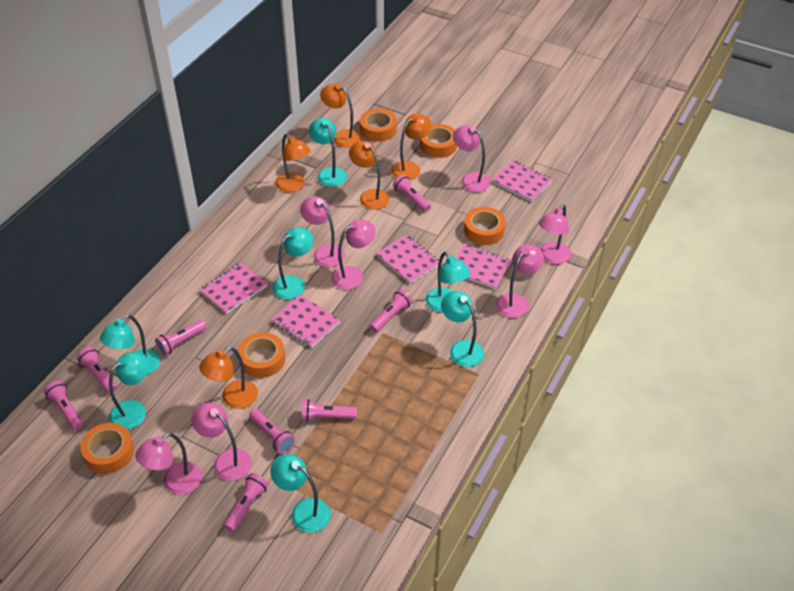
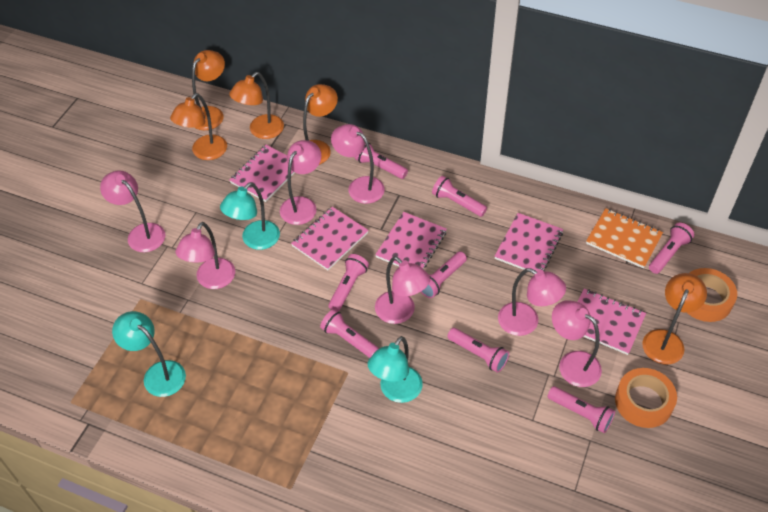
orange notebook: 0 -> 1
orange tape: 5 -> 2
turquoise lamp: 7 -> 3

